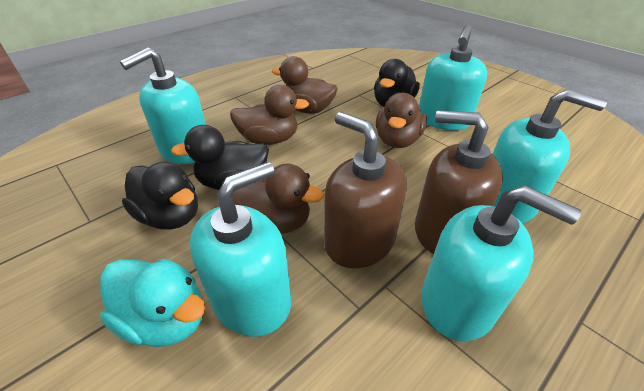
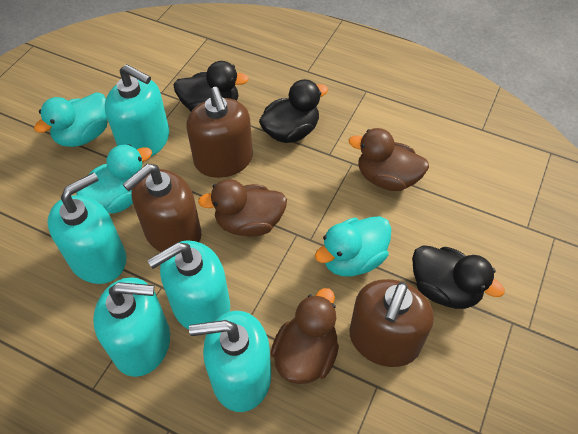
brown duck: 4 -> 3
brown soap dispenser: 2 -> 3
turquoise duck: 1 -> 3

